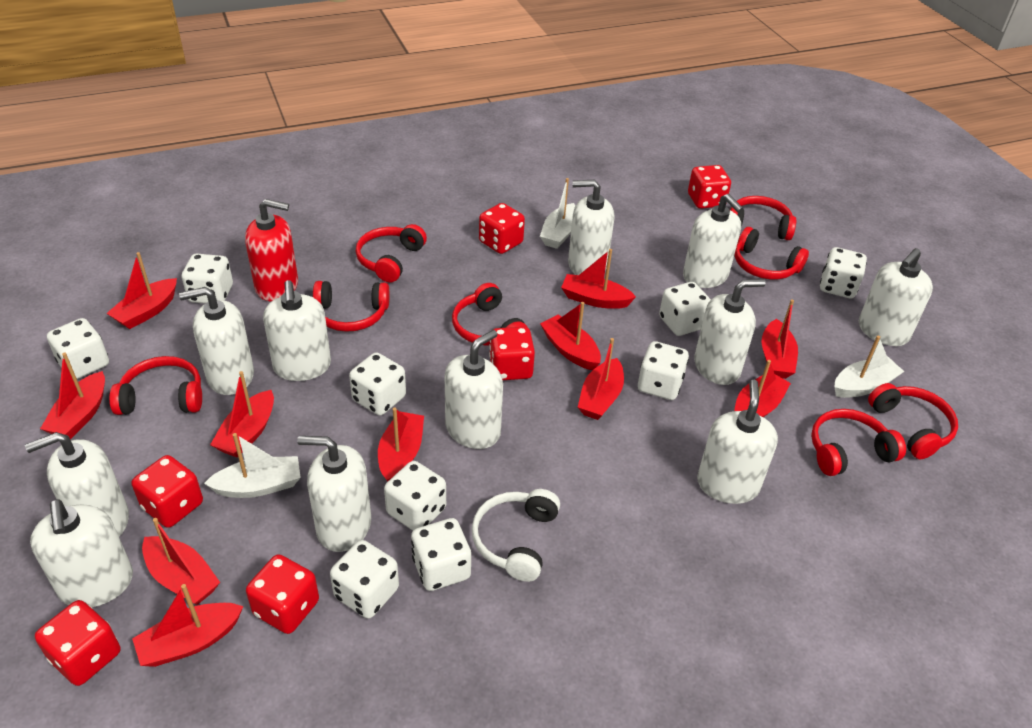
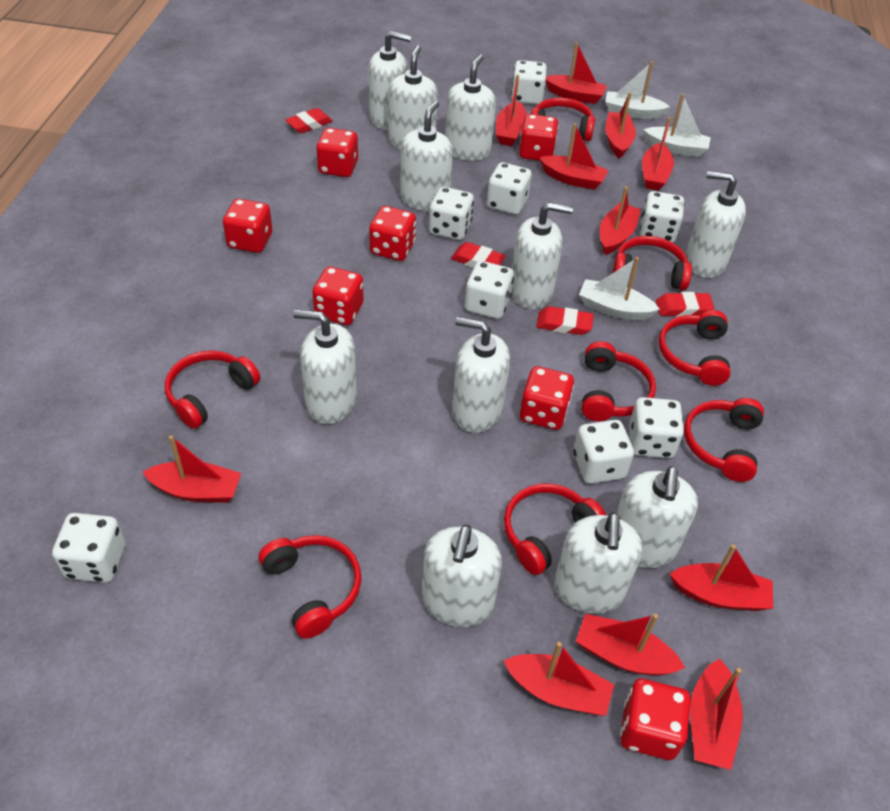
red dice: 6 -> 7
red eraser: 0 -> 4
red soap dispenser: 1 -> 0
white dice: 9 -> 8
white headphones: 1 -> 0

